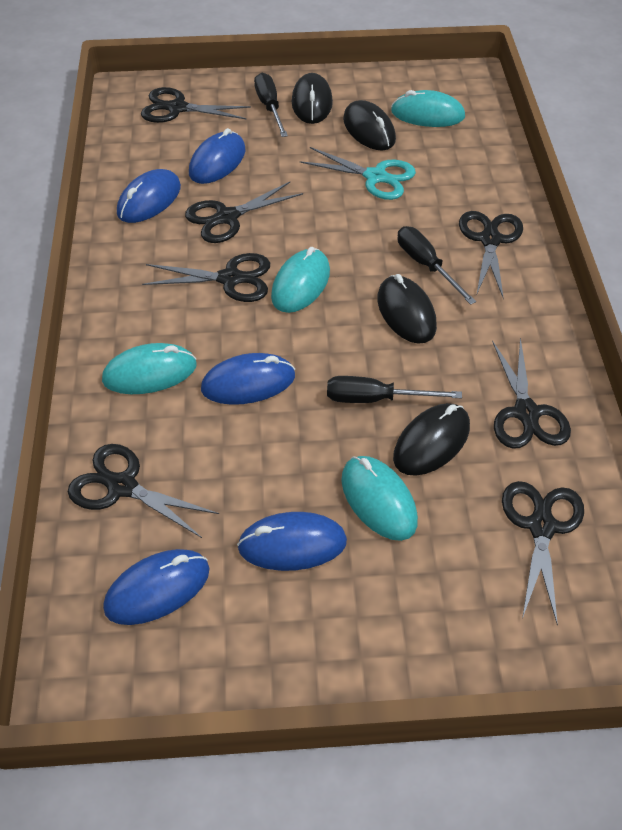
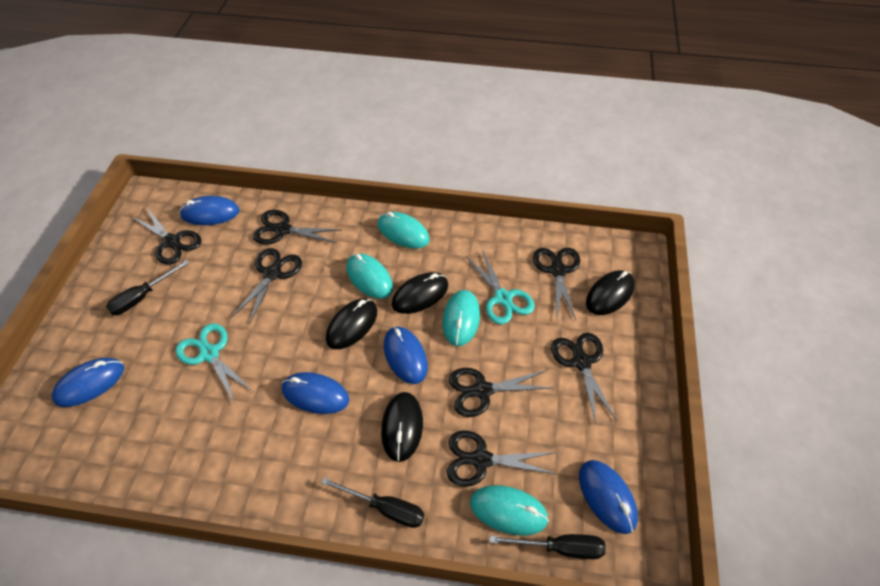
turquoise scissors: 1 -> 2

